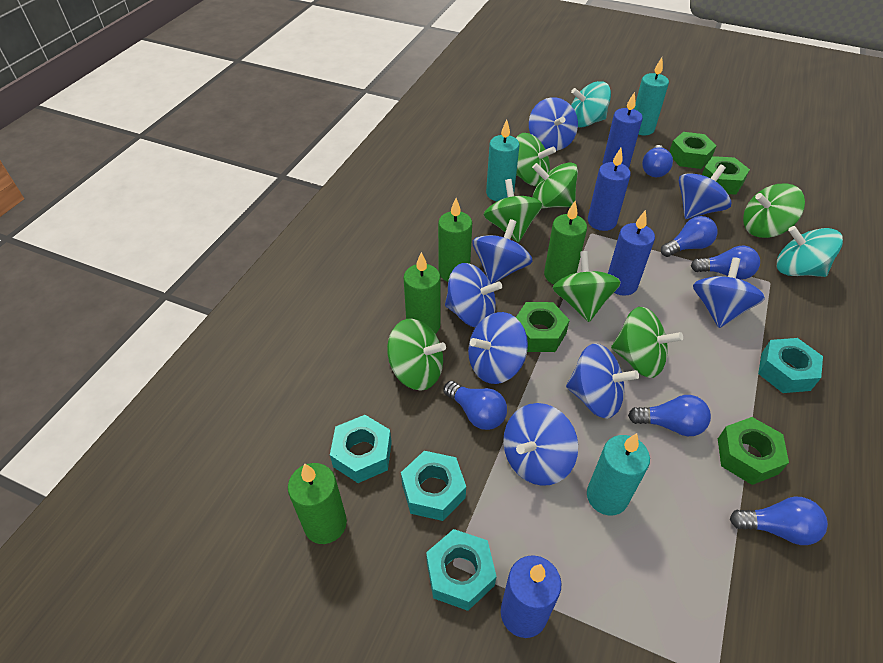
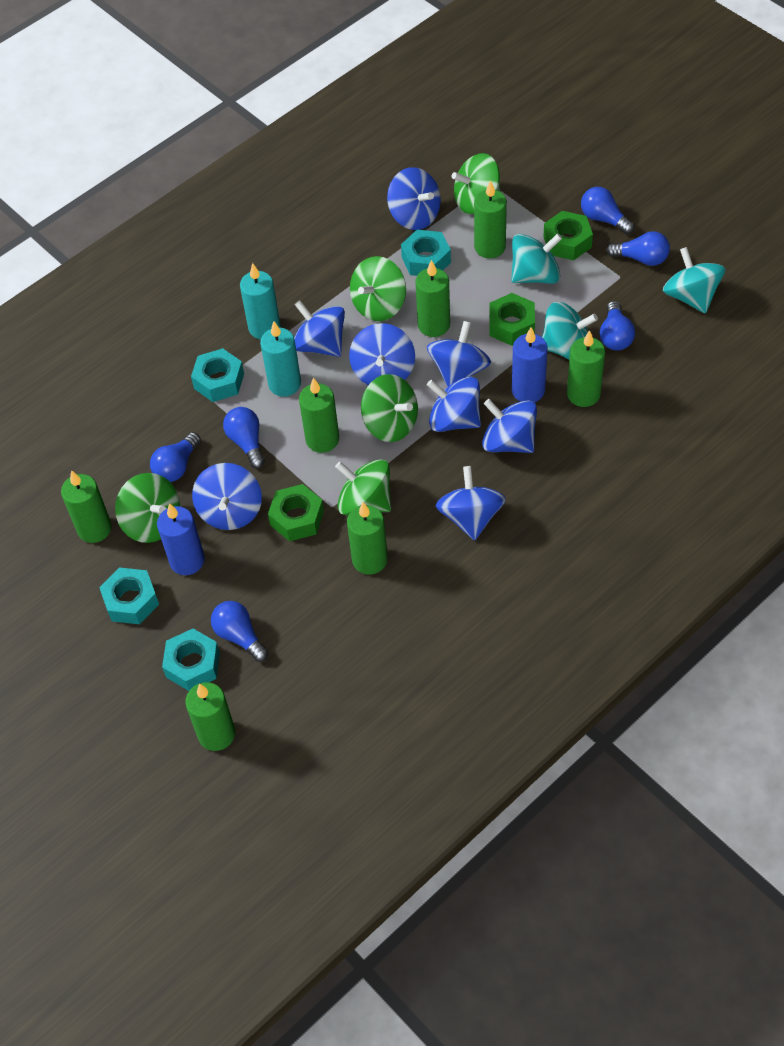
blue candle: 4 -> 2
green candle: 4 -> 7
green nut: 4 -> 3
green spinning top: 7 -> 5
turquoise candle: 3 -> 2
turquoise spinning top: 2 -> 3

